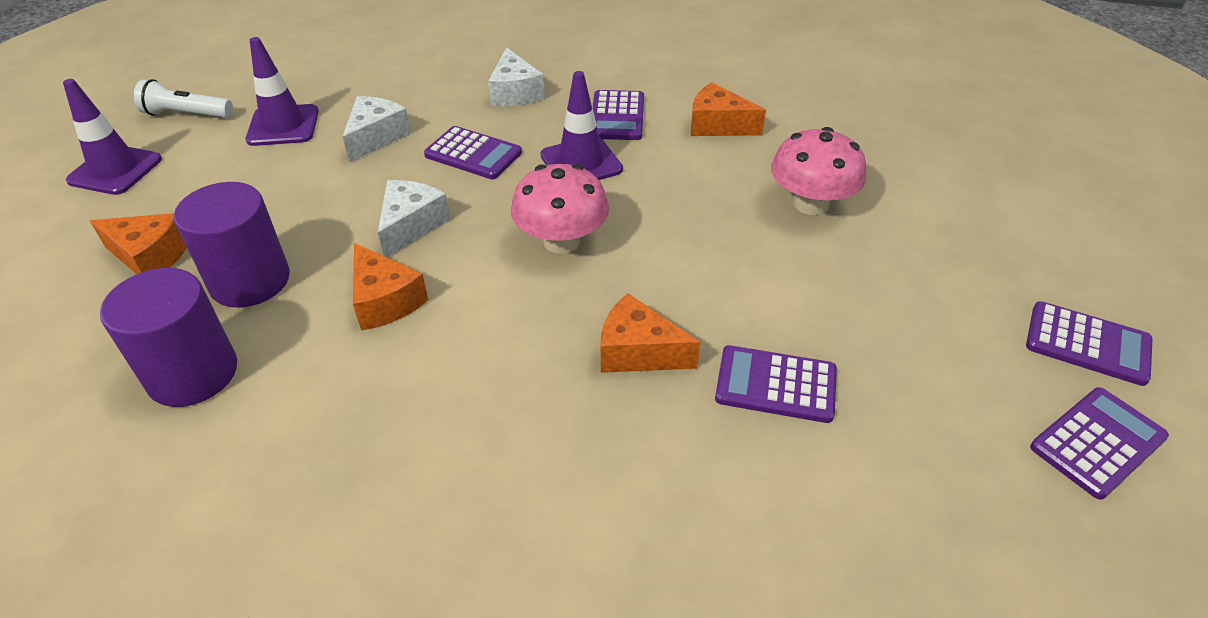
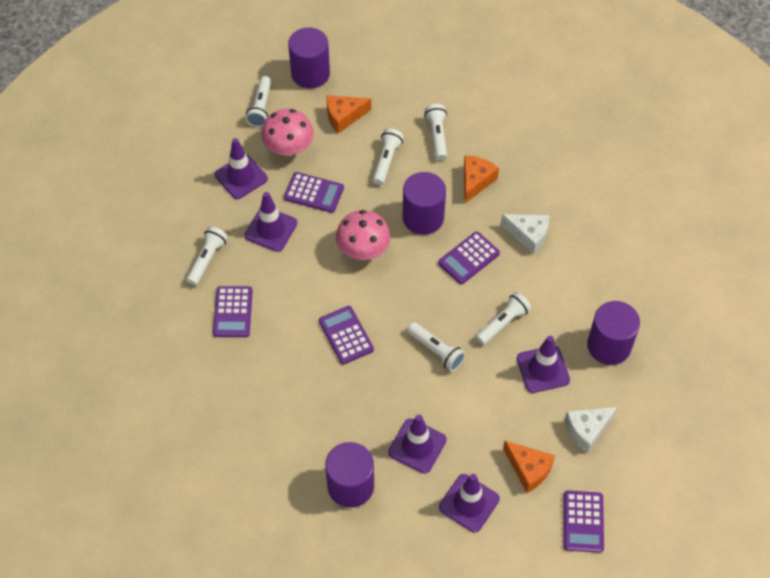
orange cheese: 4 -> 3
purple cylinder: 2 -> 4
purple traffic cone: 3 -> 5
white cheese: 3 -> 2
white flashlight: 1 -> 6

